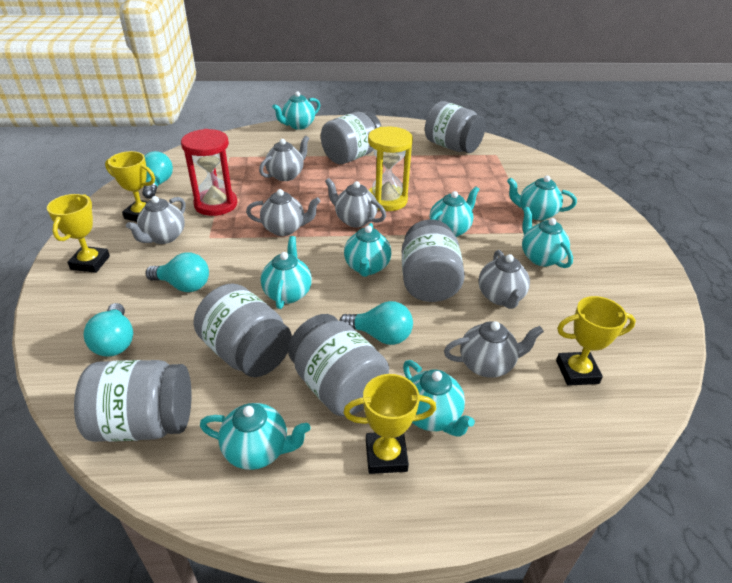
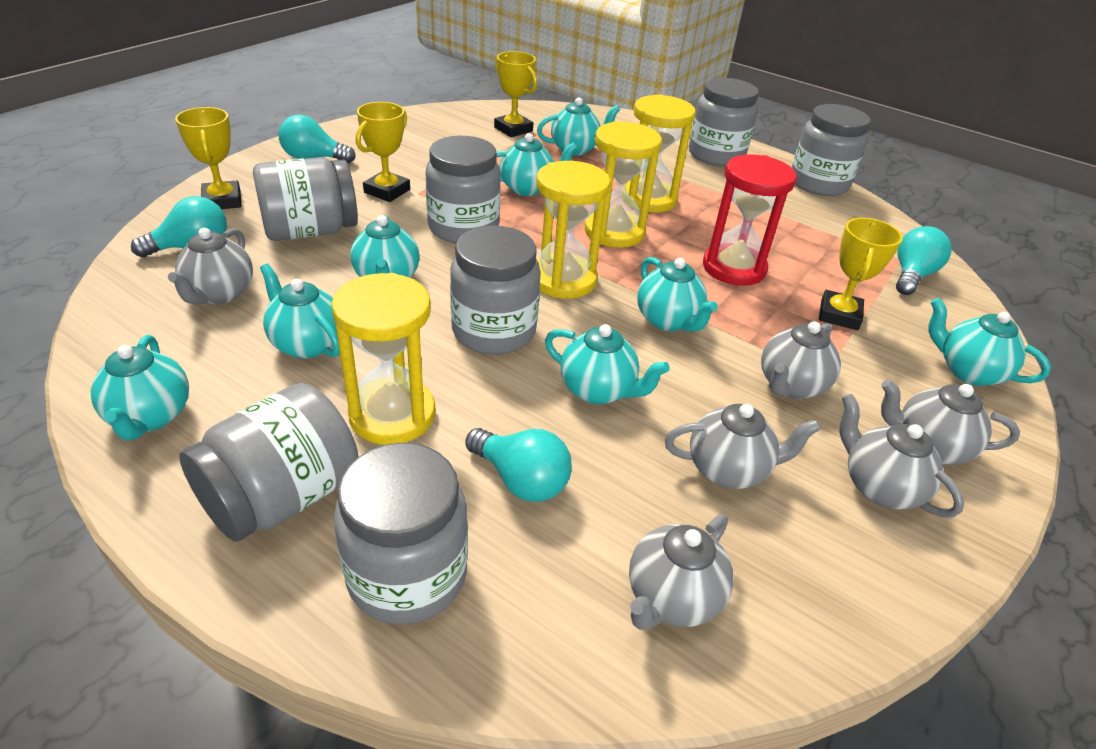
grey jar: 6 -> 7
yellow hourglass: 1 -> 4

